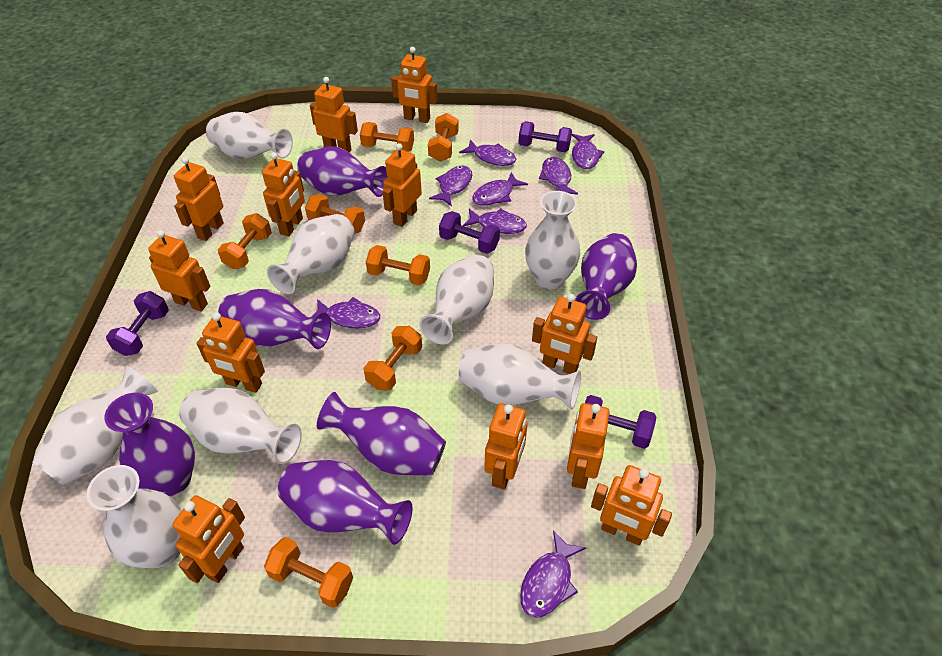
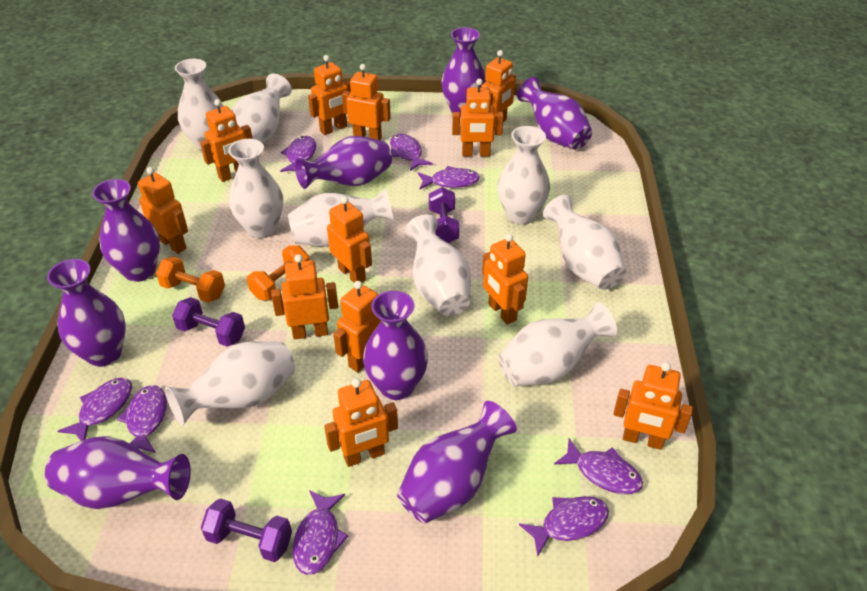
orange dumbbell: 7 -> 2
purple dumbbell: 4 -> 3
purple vase: 6 -> 8
white vase: 8 -> 9

